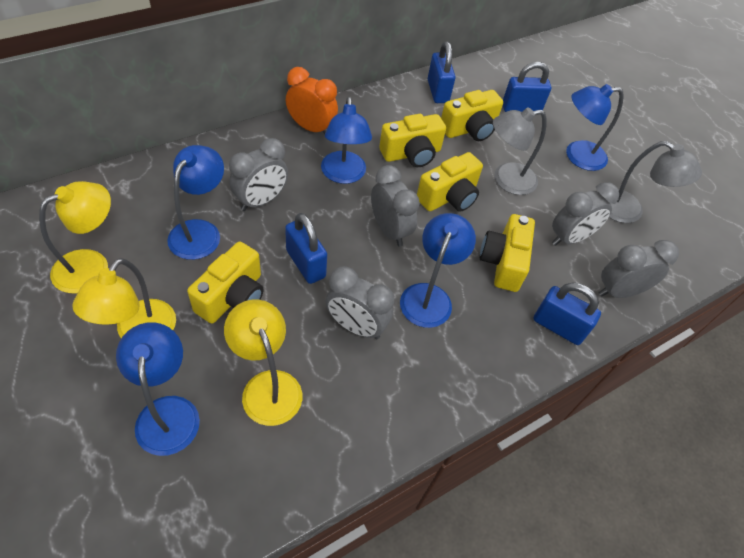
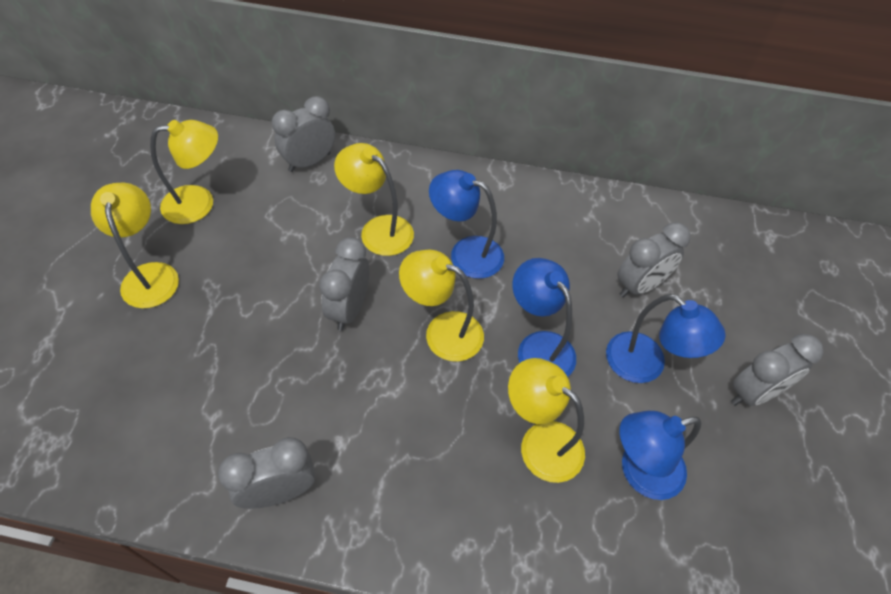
blue lamp: 5 -> 4
blue padlock: 4 -> 0
grey lamp: 2 -> 0
orange clock: 1 -> 0
yellow camera: 5 -> 0
yellow lamp: 3 -> 5

